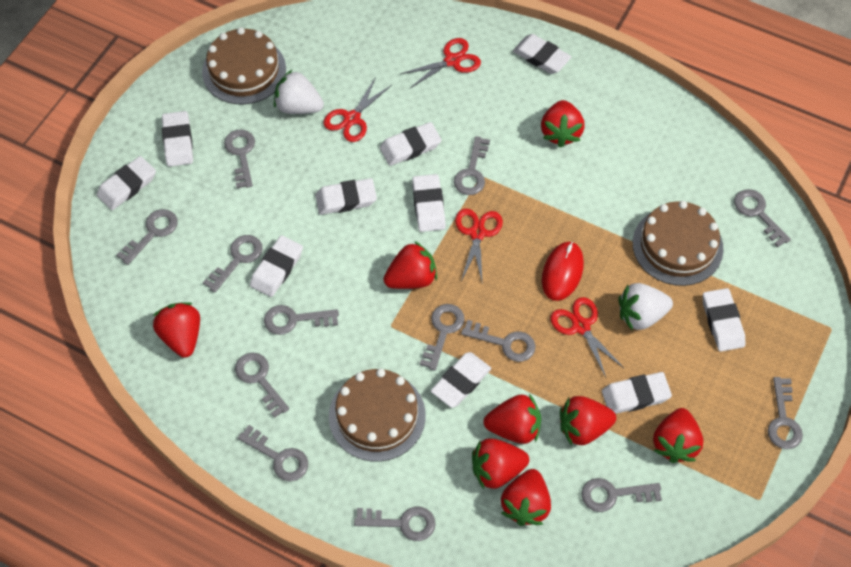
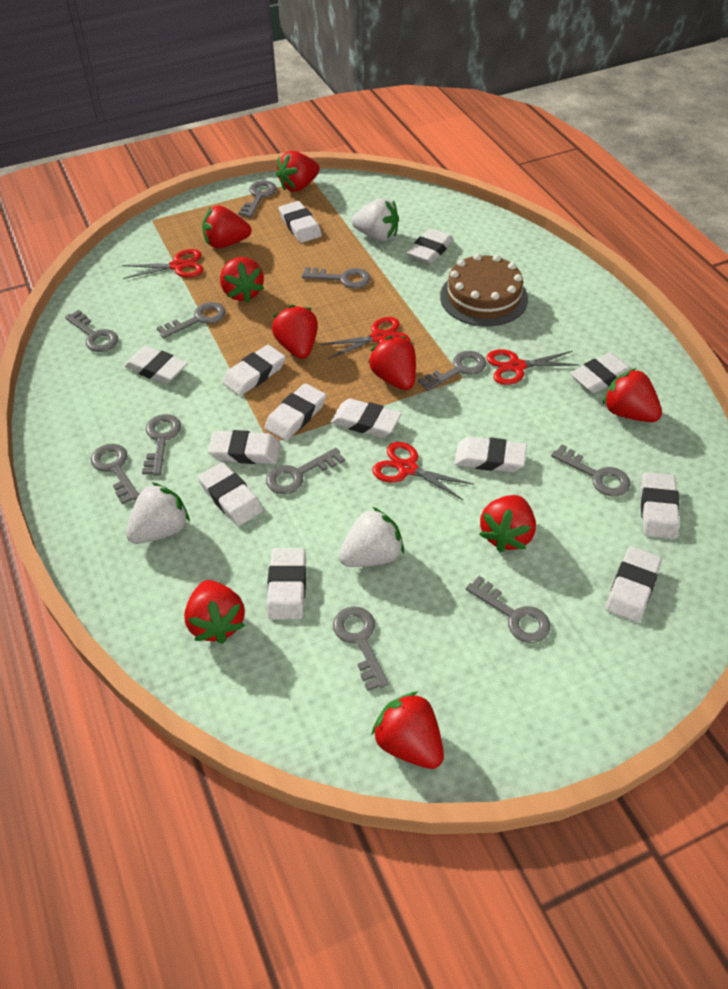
brown cake: 3 -> 1
grey key: 13 -> 11
red mouse: 1 -> 0
red strawberry: 8 -> 9
white eraser: 10 -> 13
white strawberry: 2 -> 3

